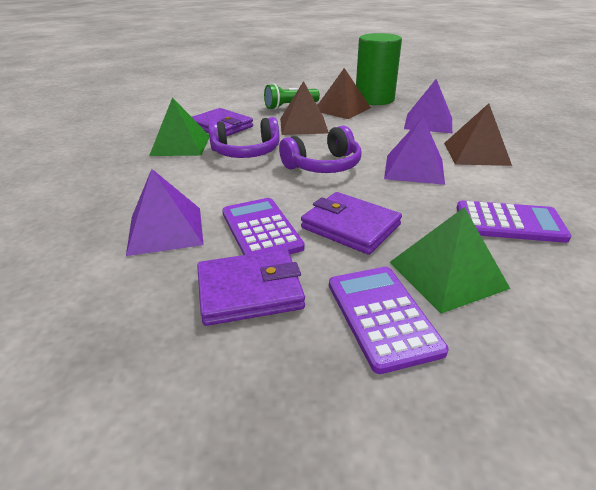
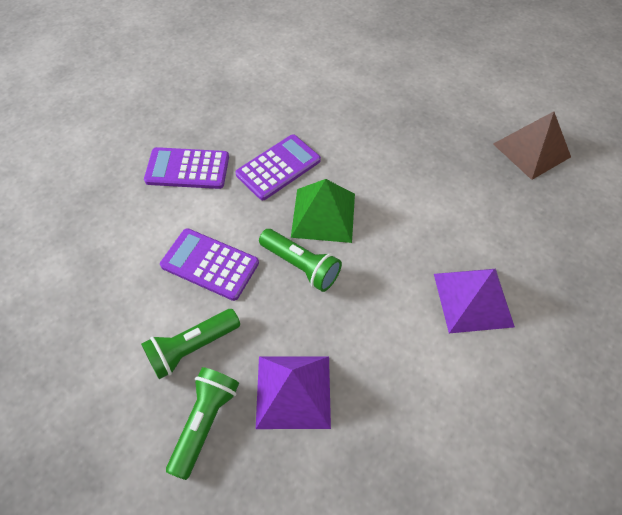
brown pyramid: 3 -> 1
green cylinder: 1 -> 0
green flashlight: 1 -> 3
green pyramid: 2 -> 1
purple headphones: 2 -> 0
purple pyramid: 3 -> 2
purple wallet: 3 -> 0

